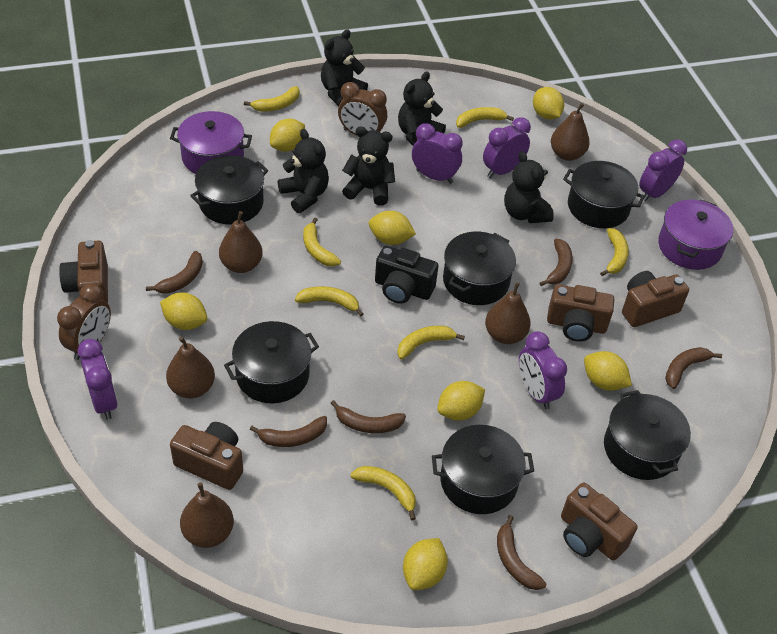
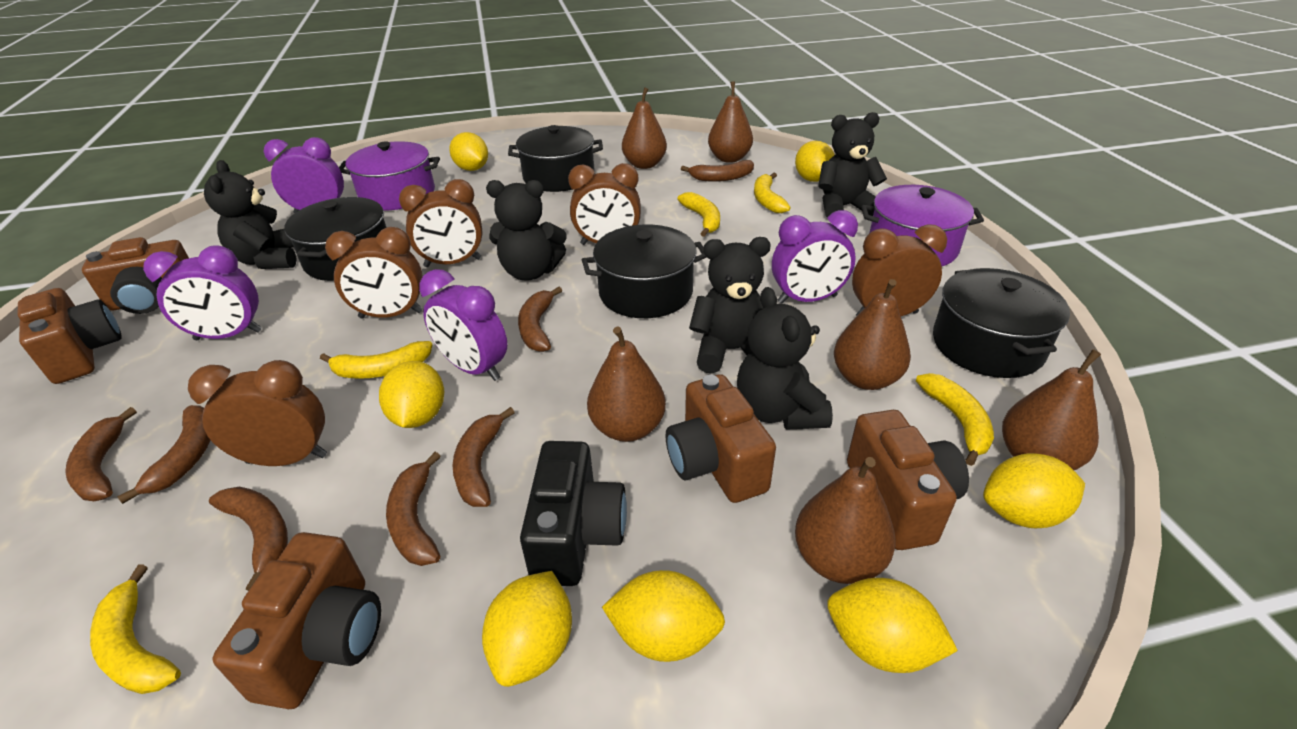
black pot: 6 -> 4
brown banana: 6 -> 7
brown clock: 2 -> 5
brown pear: 5 -> 6
purple clock: 5 -> 4
yellow banana: 7 -> 5

